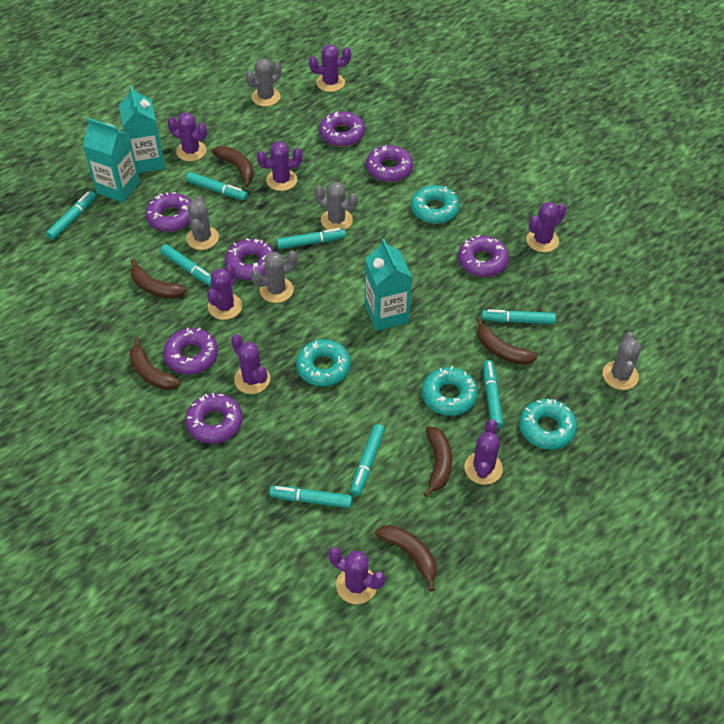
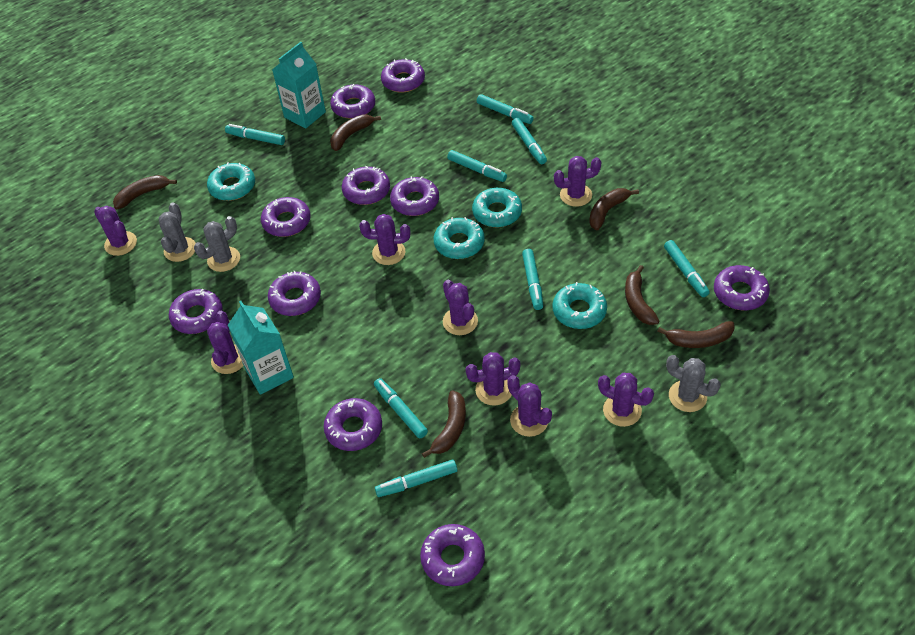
grey cactus: 5 -> 3
purple donut: 7 -> 10
turquoise carton: 3 -> 2

